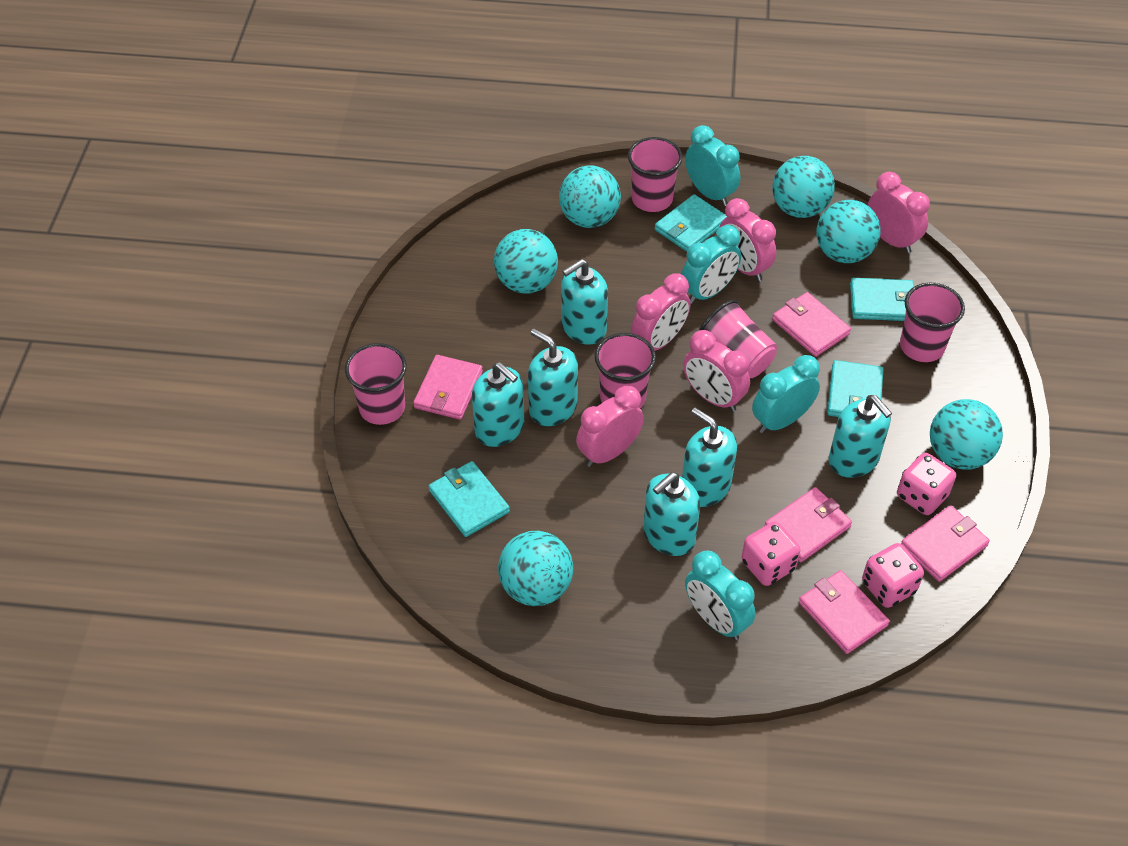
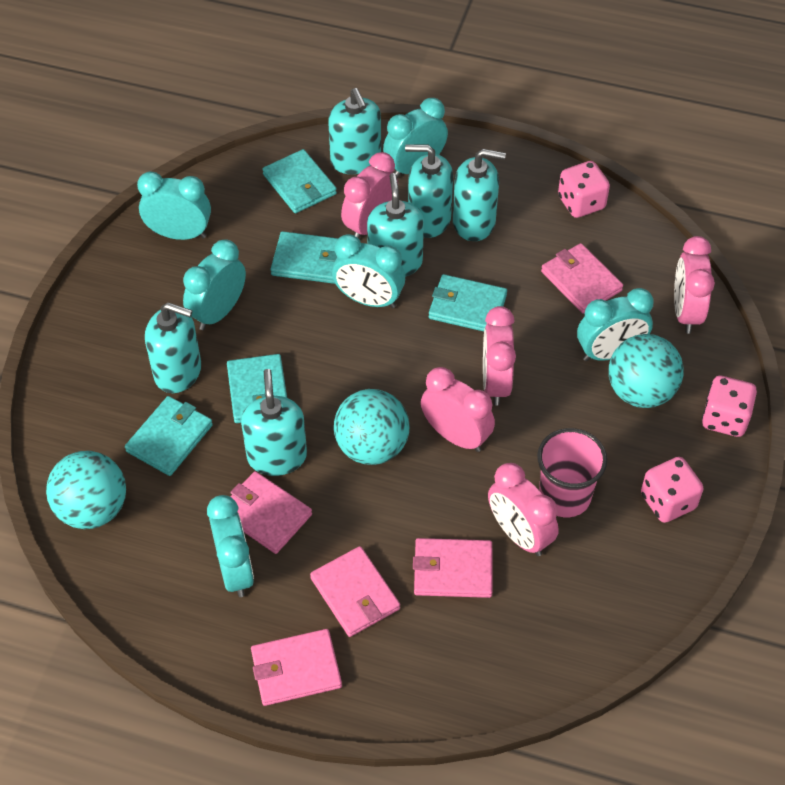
pink cup: 5 -> 1
turquoise ball: 6 -> 3
turquoise clock: 4 -> 6
turquoise wallet: 4 -> 5

